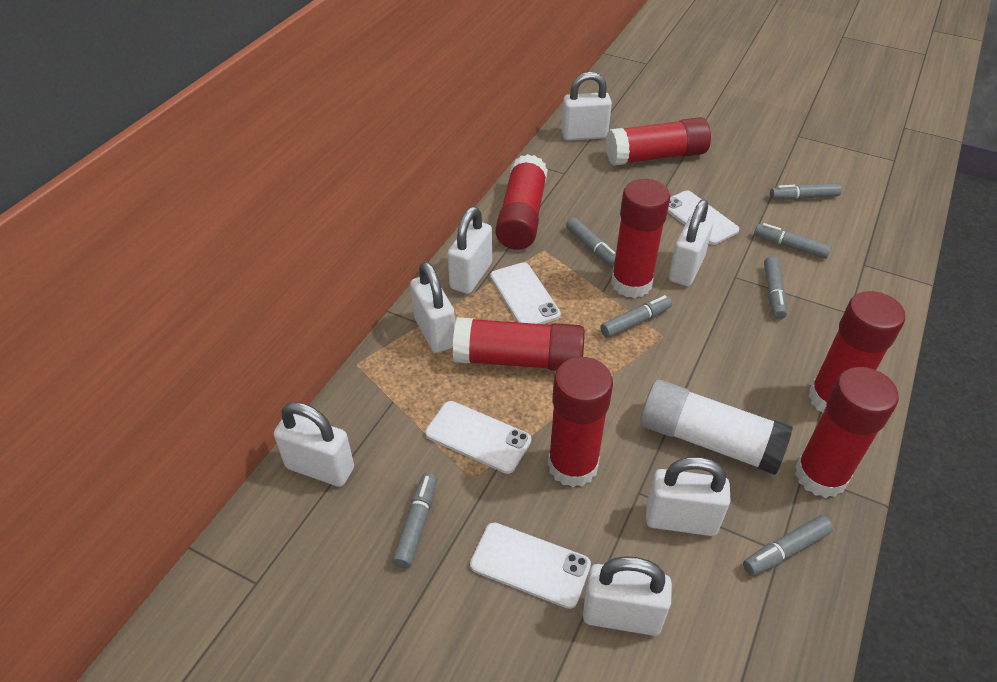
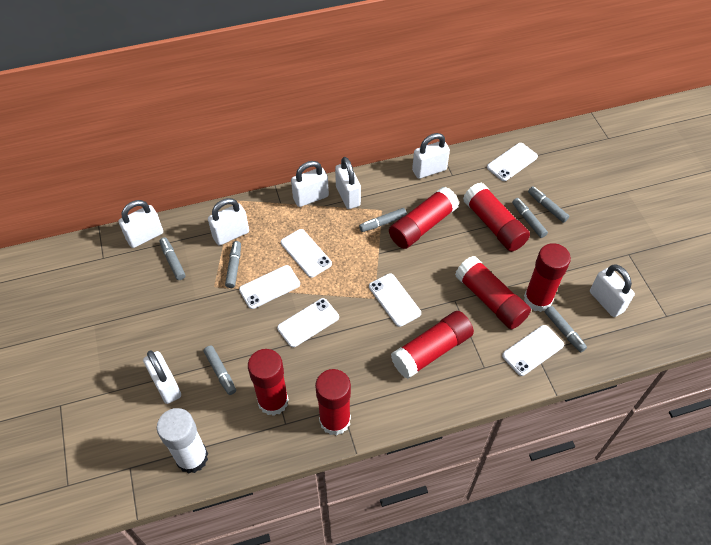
white phone: 4 -> 6

